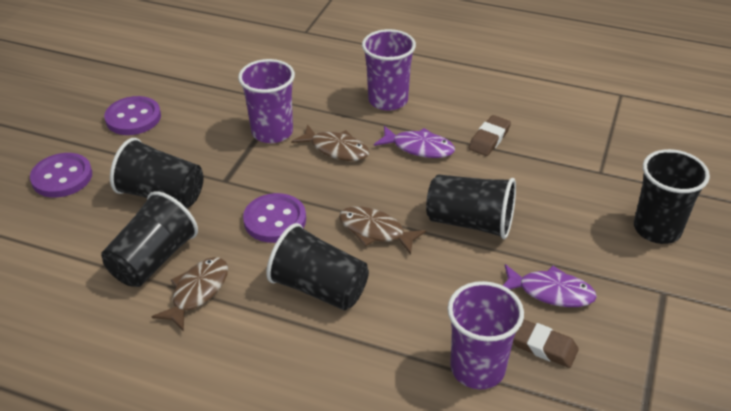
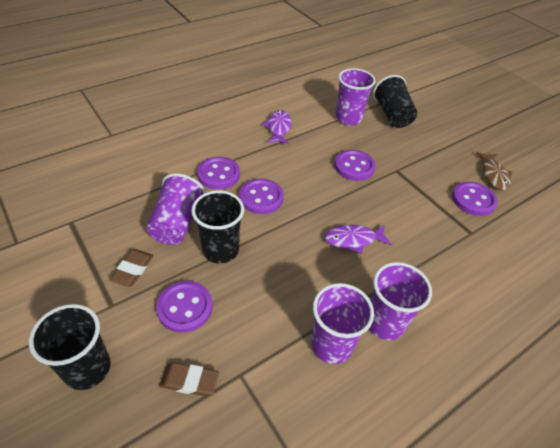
black cup: 5 -> 3
brown fish: 3 -> 1
purple button: 3 -> 5
purple cup: 3 -> 4

